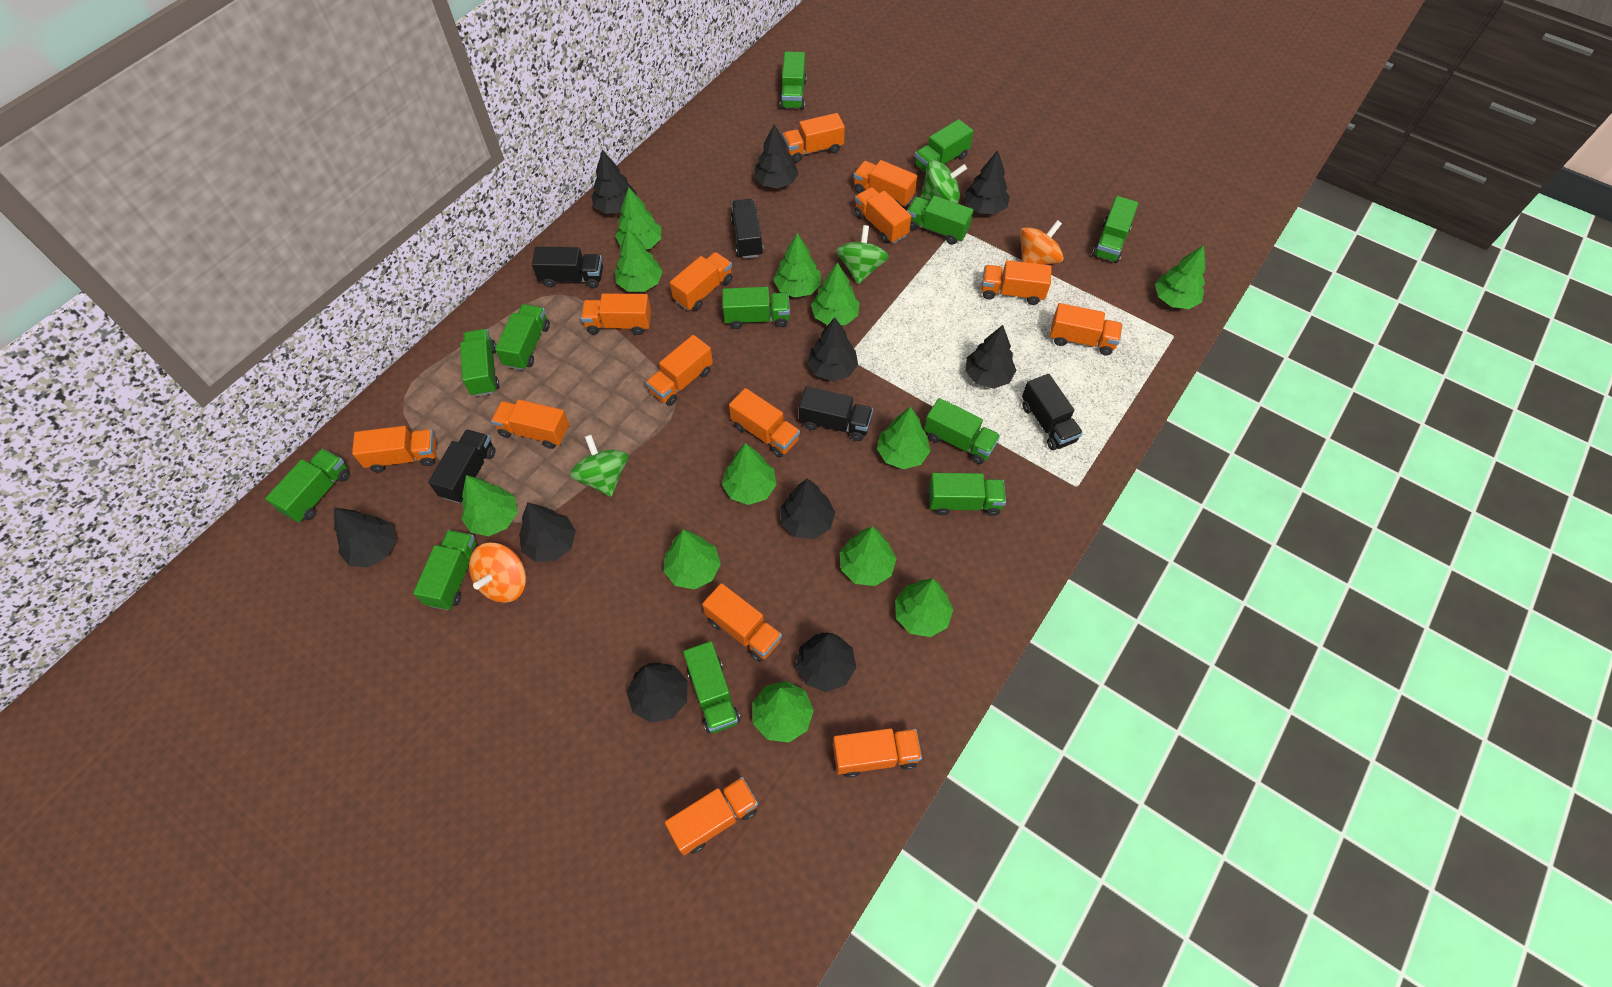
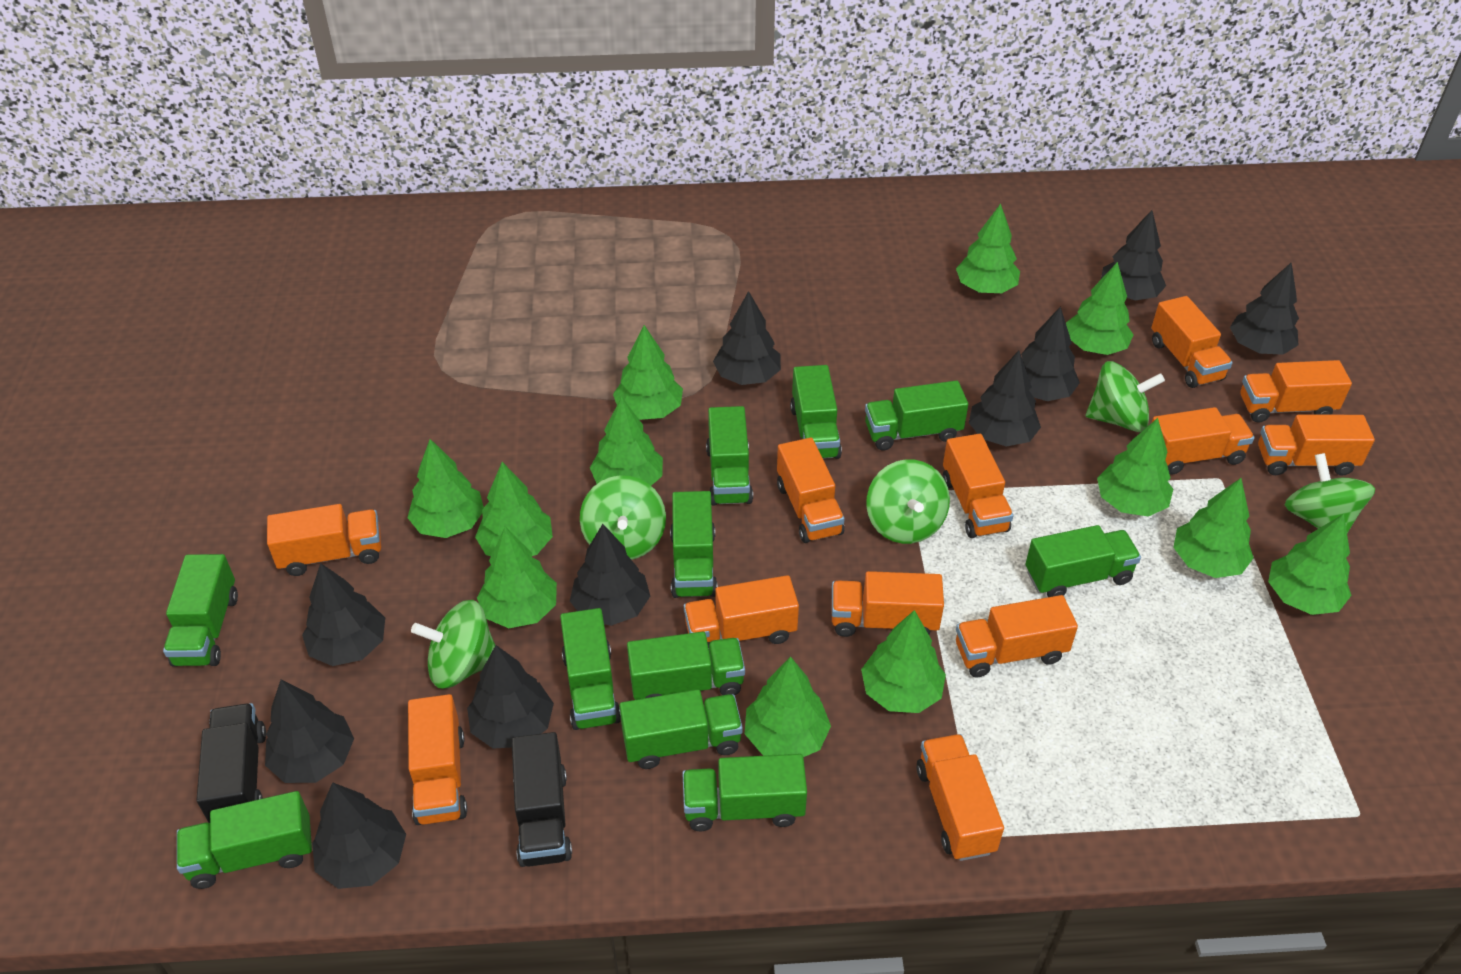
black truck: 5 -> 2
green spinning top: 3 -> 5
green truck: 12 -> 11
orange spinning top: 2 -> 0
orange truck: 14 -> 12

